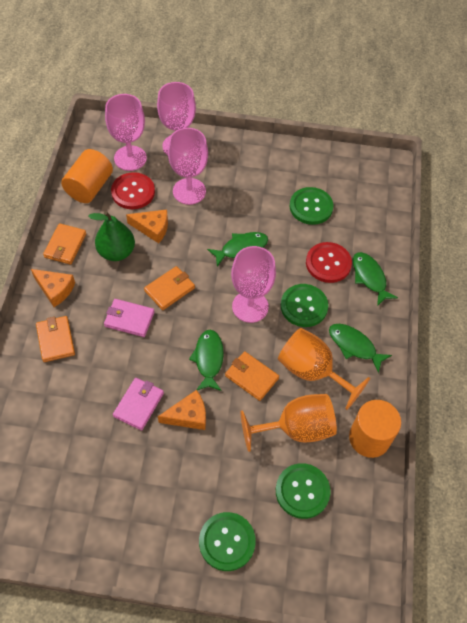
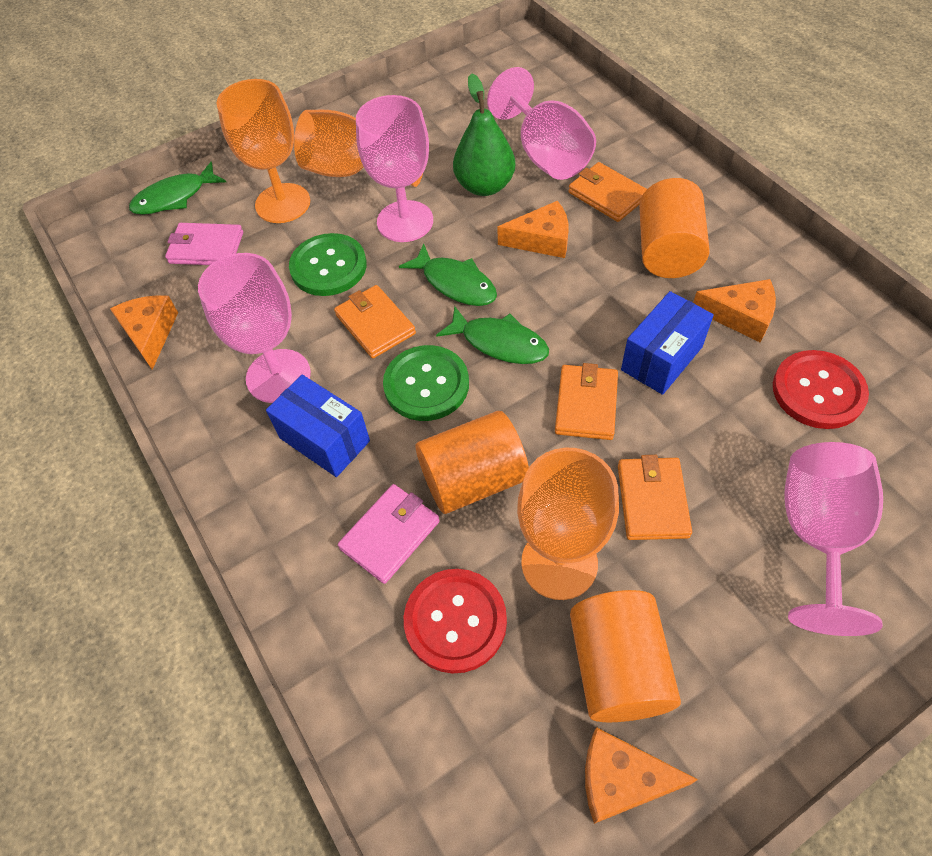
blue box: 0 -> 2
green button: 4 -> 2
green fish: 4 -> 3
orange cheese: 3 -> 4
orange cylinder: 2 -> 3
orange goblet: 2 -> 3

